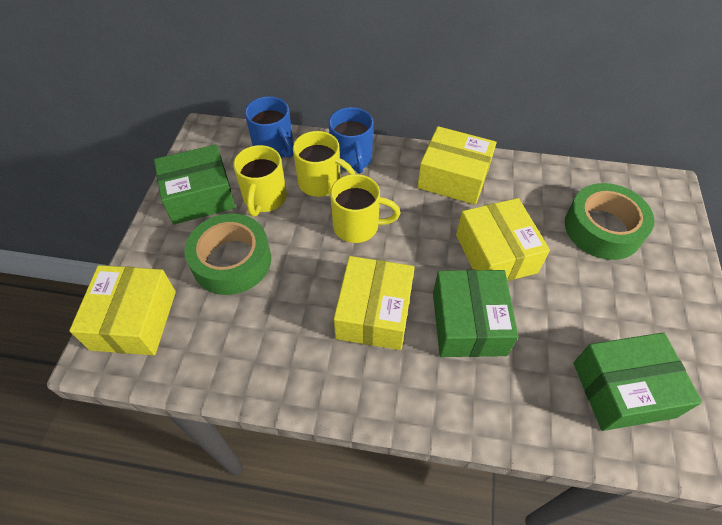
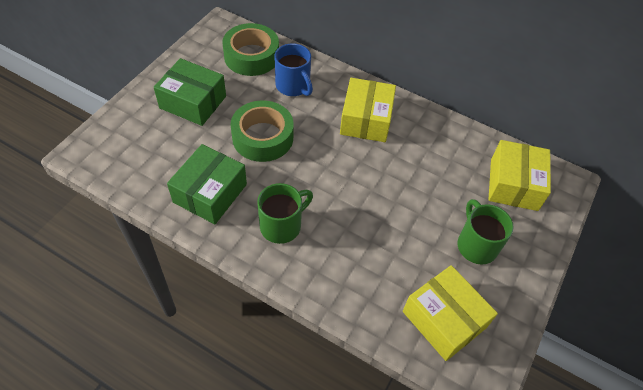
blue mug: 2 -> 1
green box: 3 -> 2
green mug: 0 -> 2
yellow box: 4 -> 3
yellow mug: 3 -> 0

